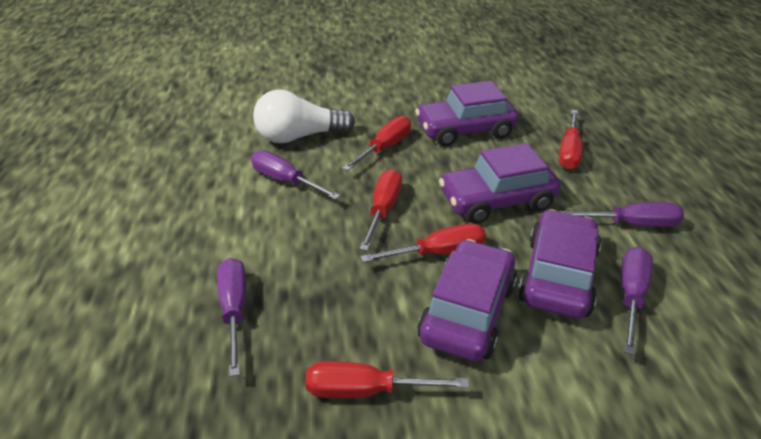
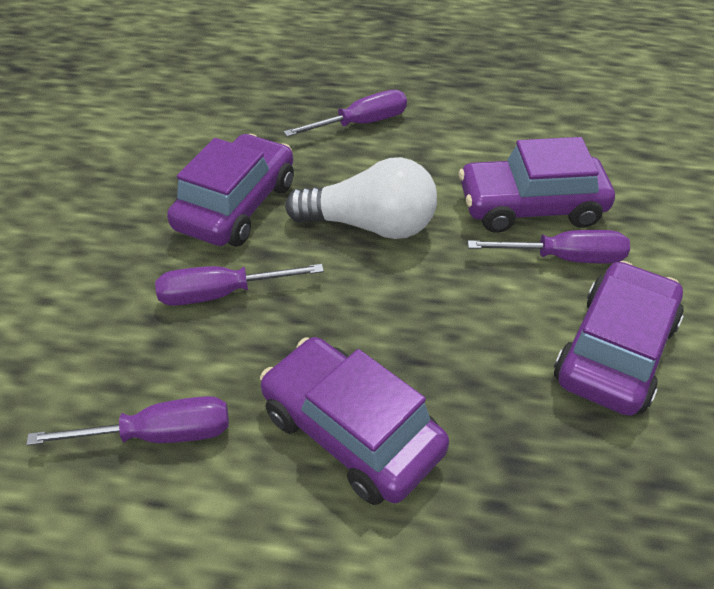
red screwdriver: 5 -> 0

